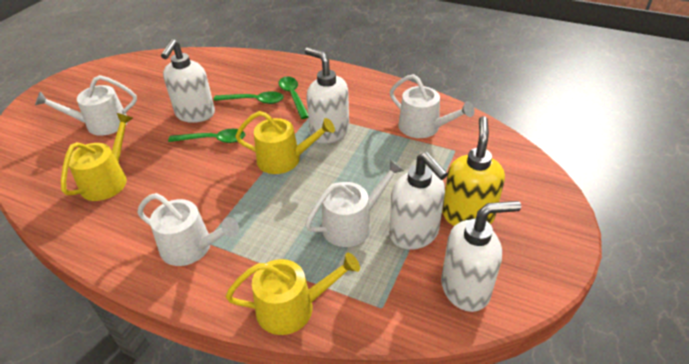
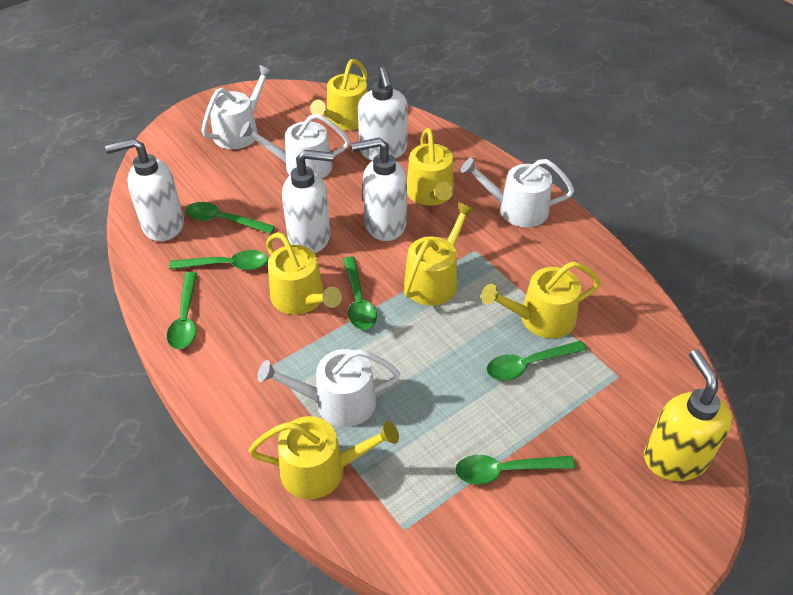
green spoon: 3 -> 6
yellow watering can: 3 -> 6

